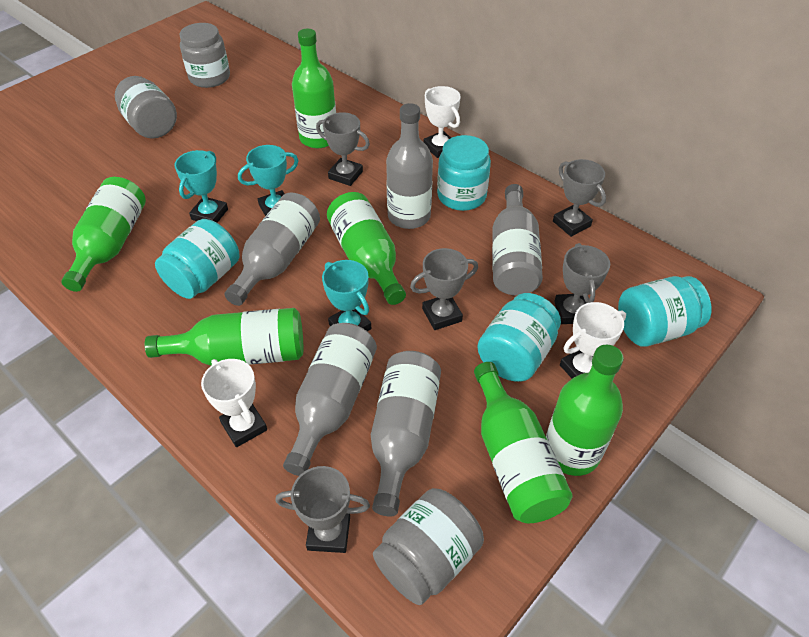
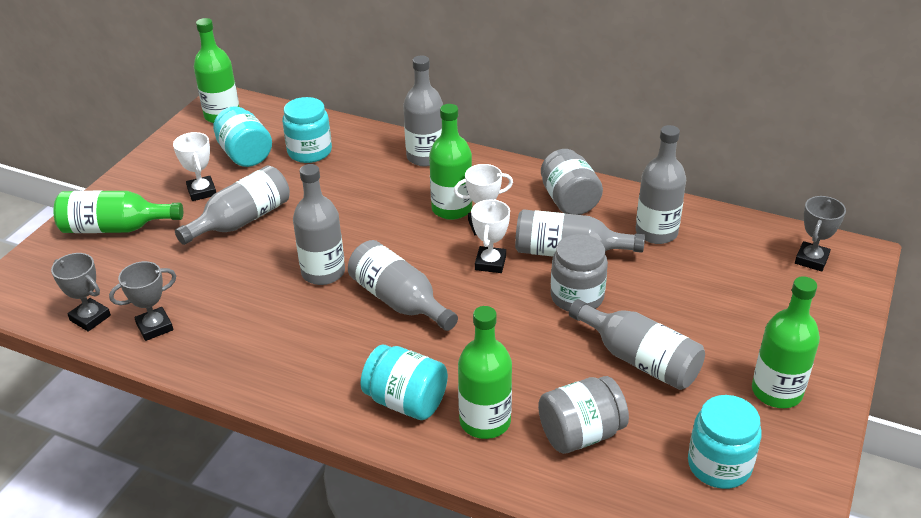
green bottle: 6 -> 5
grey bottle: 5 -> 7
grey trophy: 5 -> 3
turquoise trophy: 3 -> 0

